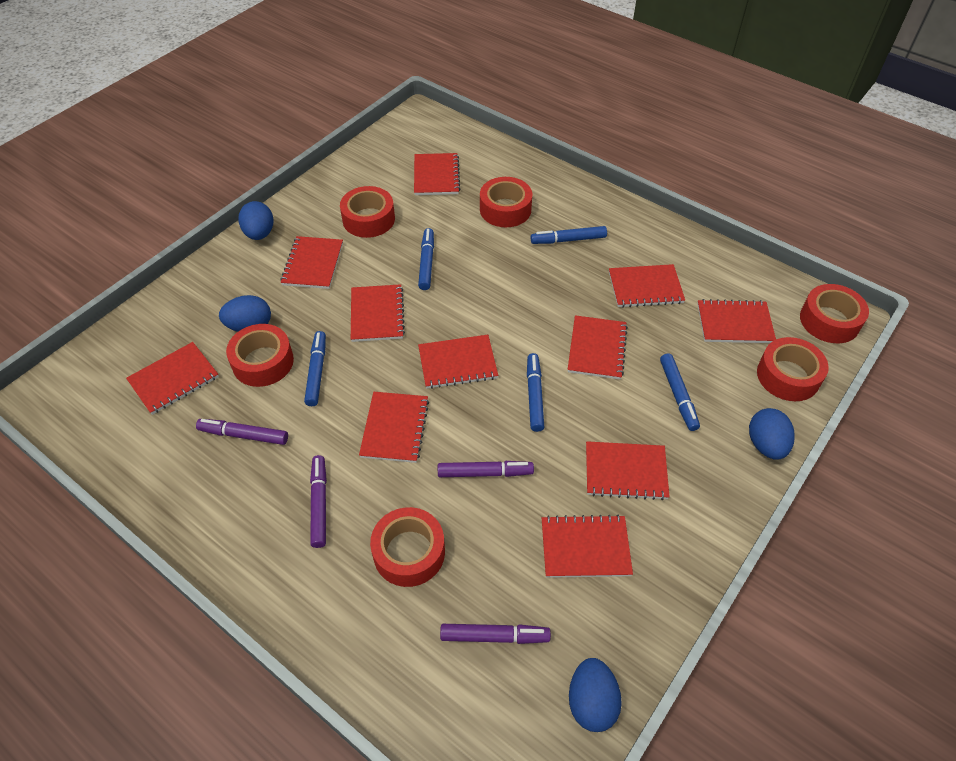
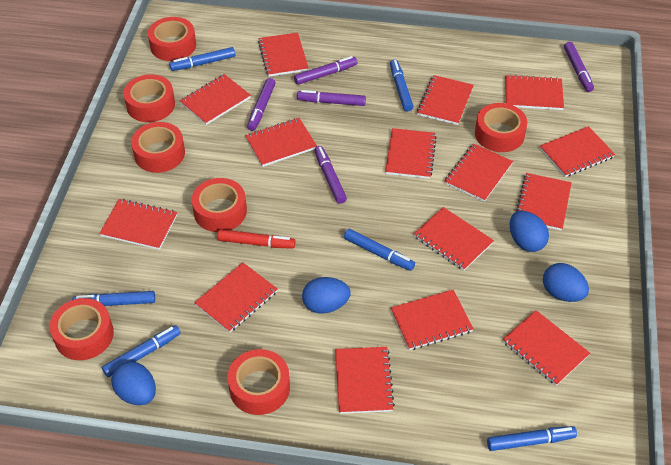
blue marker: 5 -> 6
purple marker: 4 -> 5
red marker: 0 -> 1
red notebook: 11 -> 15
red tape: 6 -> 7

